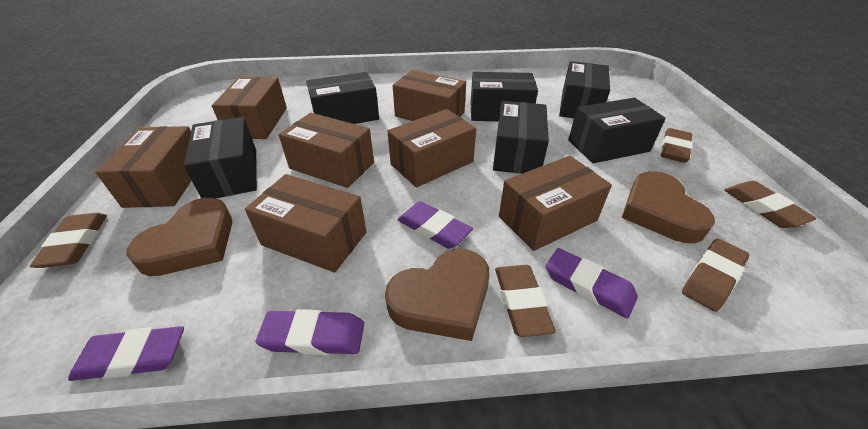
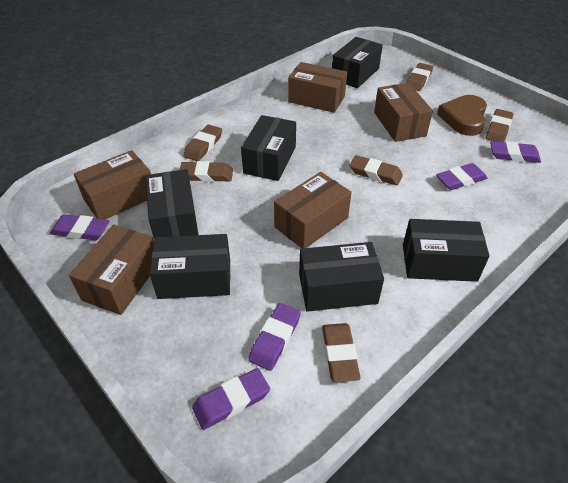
brown box: 7 -> 5
brown eraser: 5 -> 6
brown heart: 3 -> 1
purple eraser: 4 -> 5

